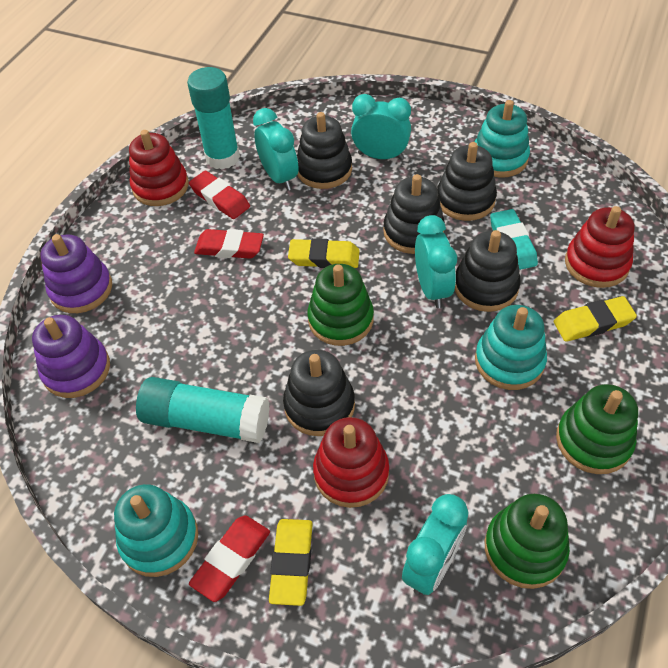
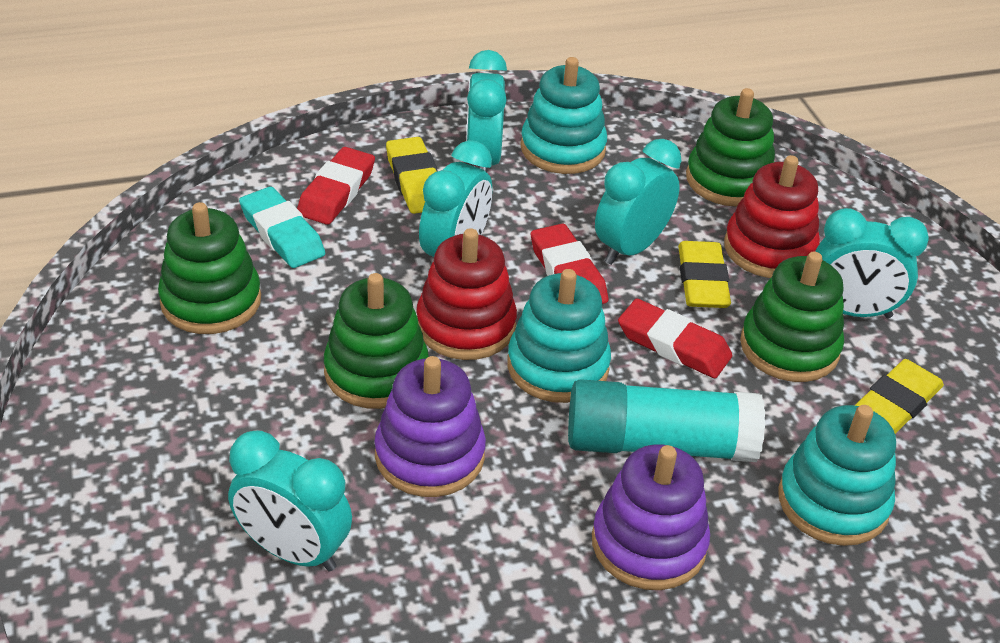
black stacking toy: 5 -> 0
green stacking toy: 3 -> 4
red stacking toy: 3 -> 2
turquoise clock: 4 -> 5
turquoise glue stick: 2 -> 1

